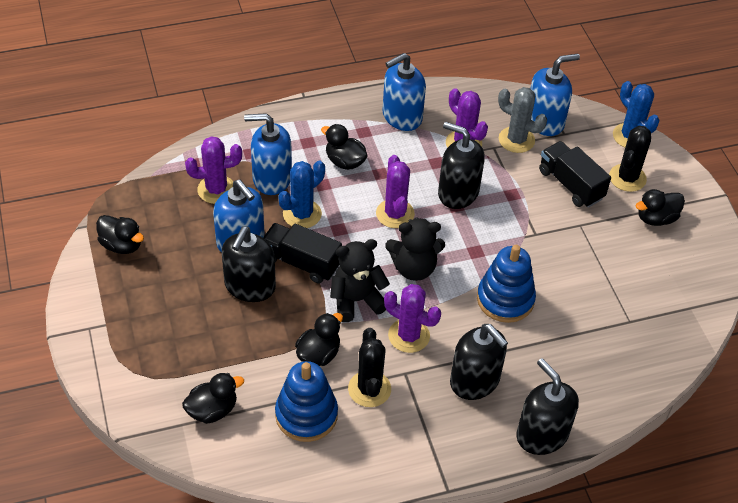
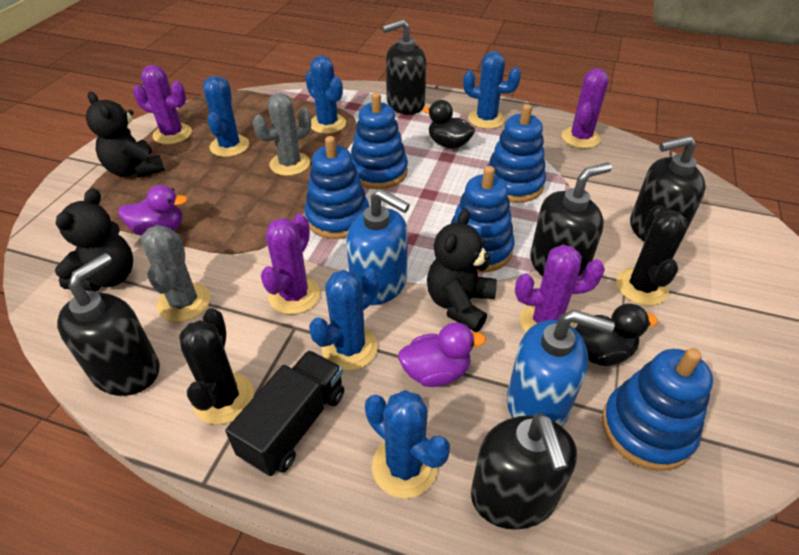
black duck: 5 -> 2
black soap dispenser: 4 -> 5
black teddy bear: 2 -> 3
black truck: 2 -> 1
blue cactus: 2 -> 5
blue soap dispenser: 4 -> 2
blue stacking toy: 2 -> 5
grey cactus: 1 -> 2
purple duck: 0 -> 2

